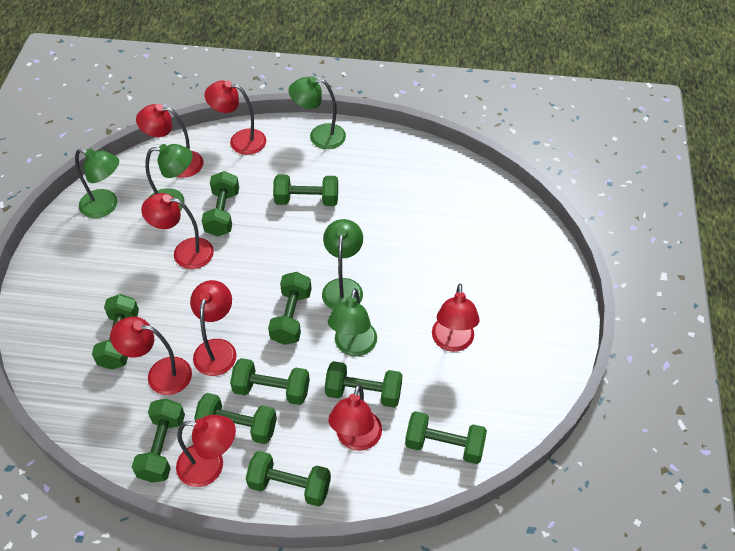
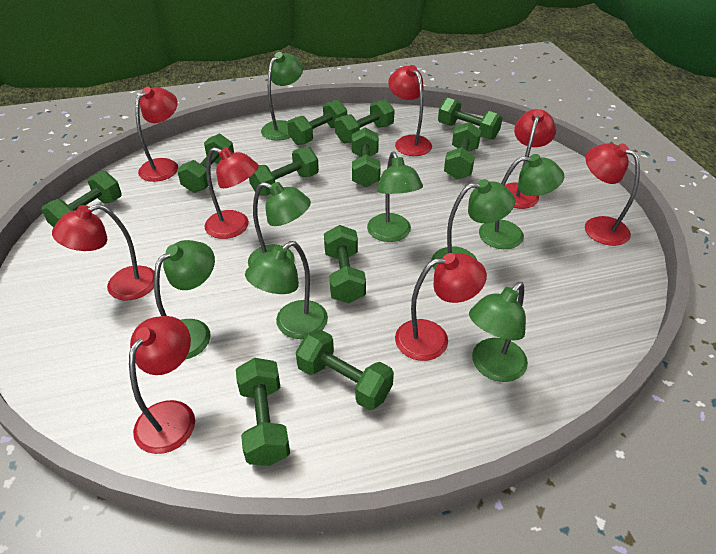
green dumbbell: 10 -> 11
green lamp: 5 -> 8

